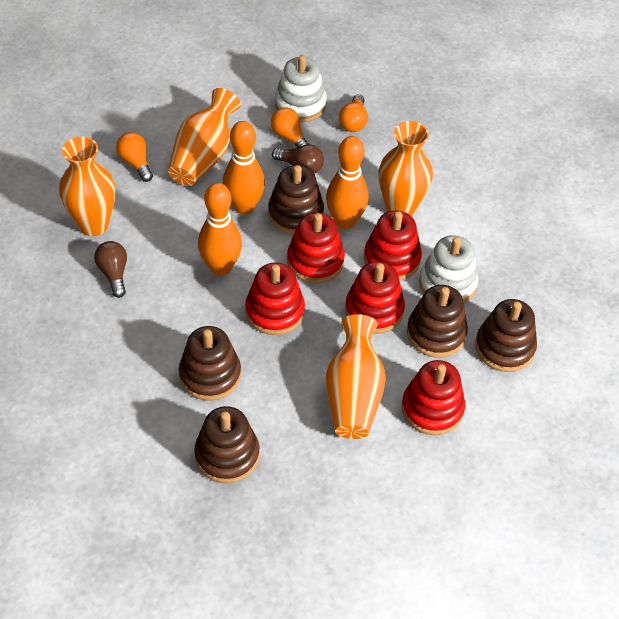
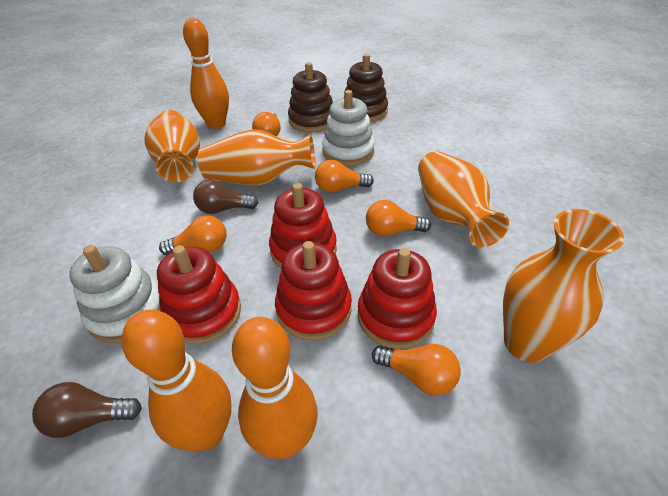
brown stacking toy: 5 -> 2
orange light bulb: 3 -> 5
red stacking toy: 5 -> 4

